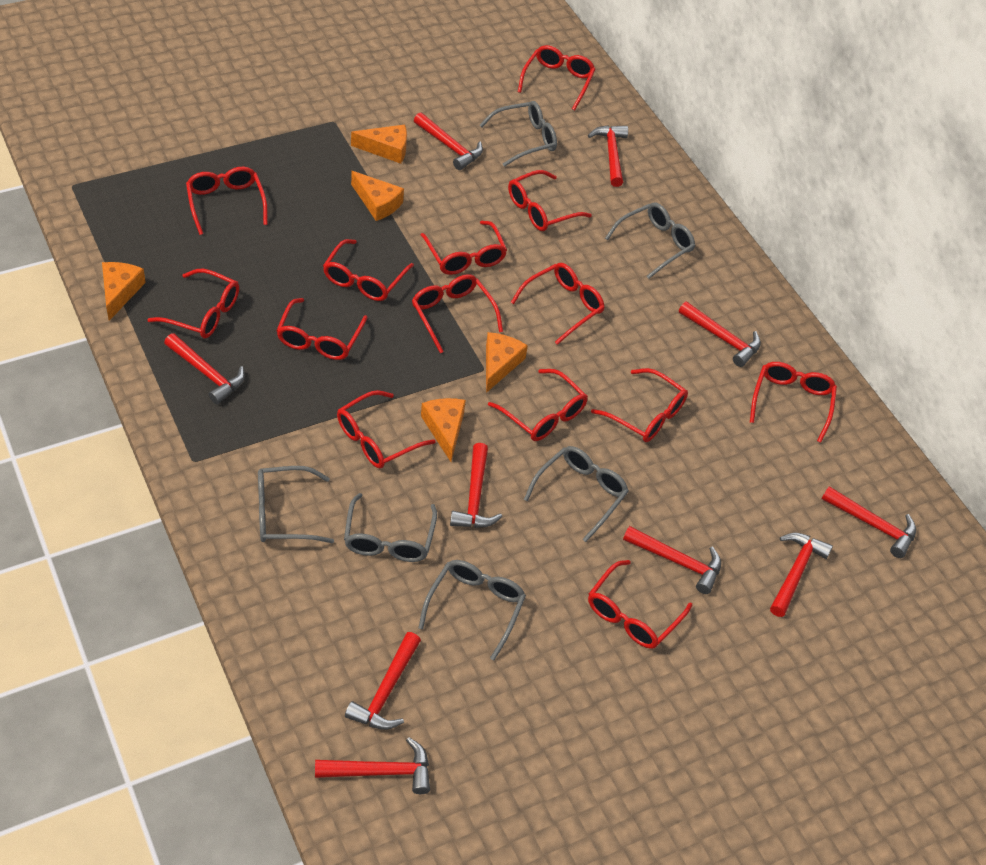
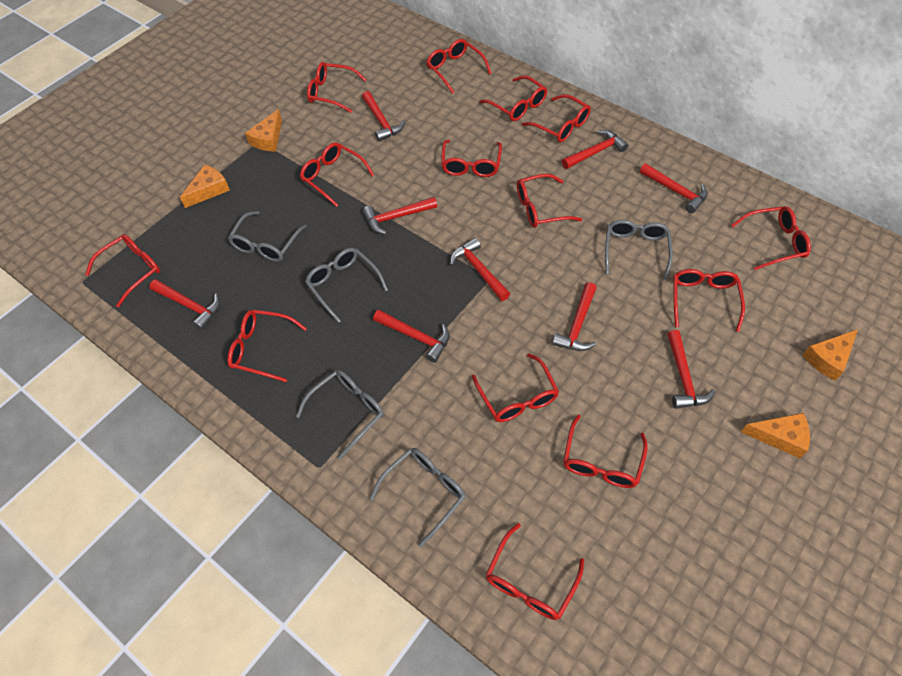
grey glasses: 6 -> 5
orange cheese: 5 -> 4
red hammer: 10 -> 9

